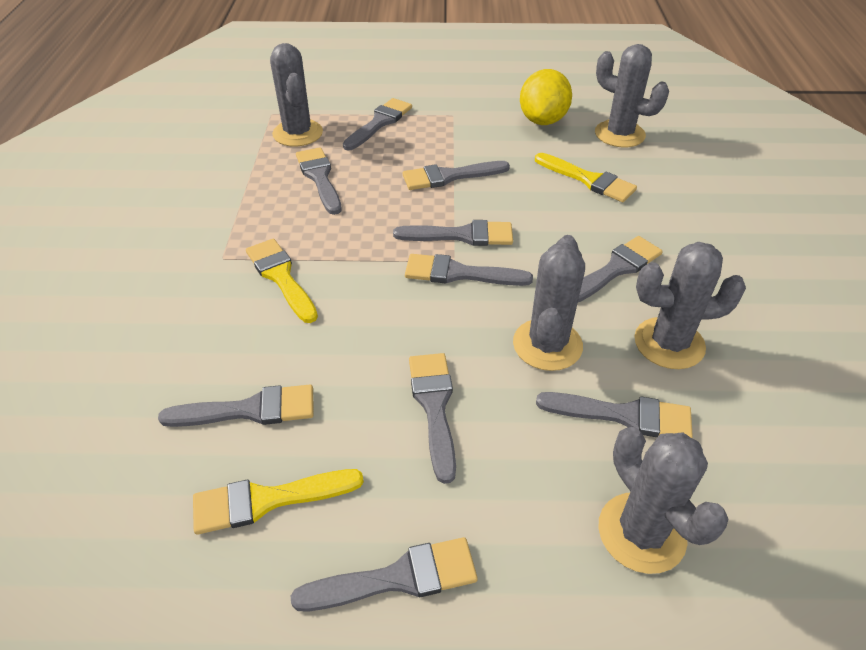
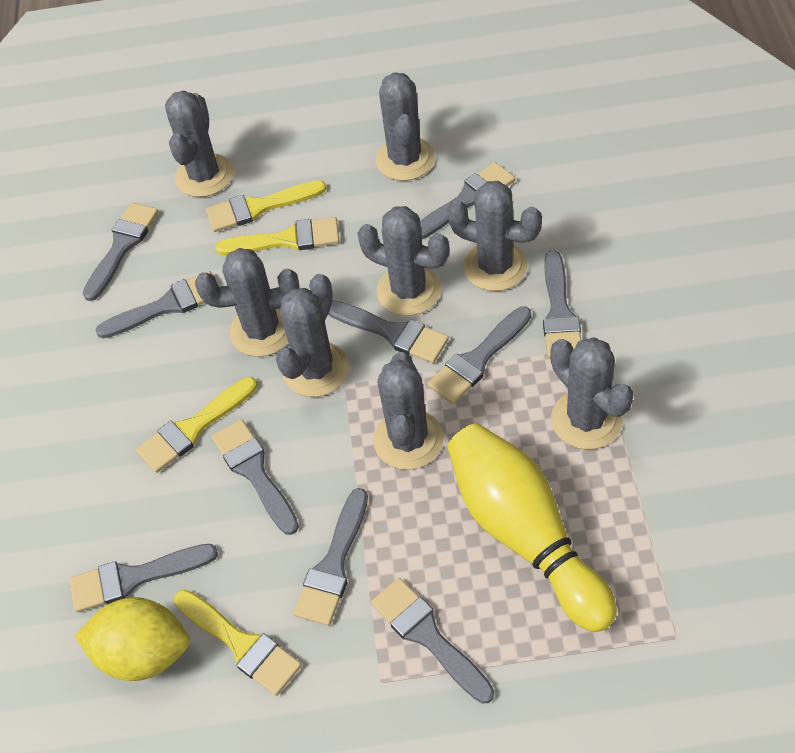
grey cactus: 5 -> 8
yellow bowling pin: 0 -> 1
yellow brush: 3 -> 4

